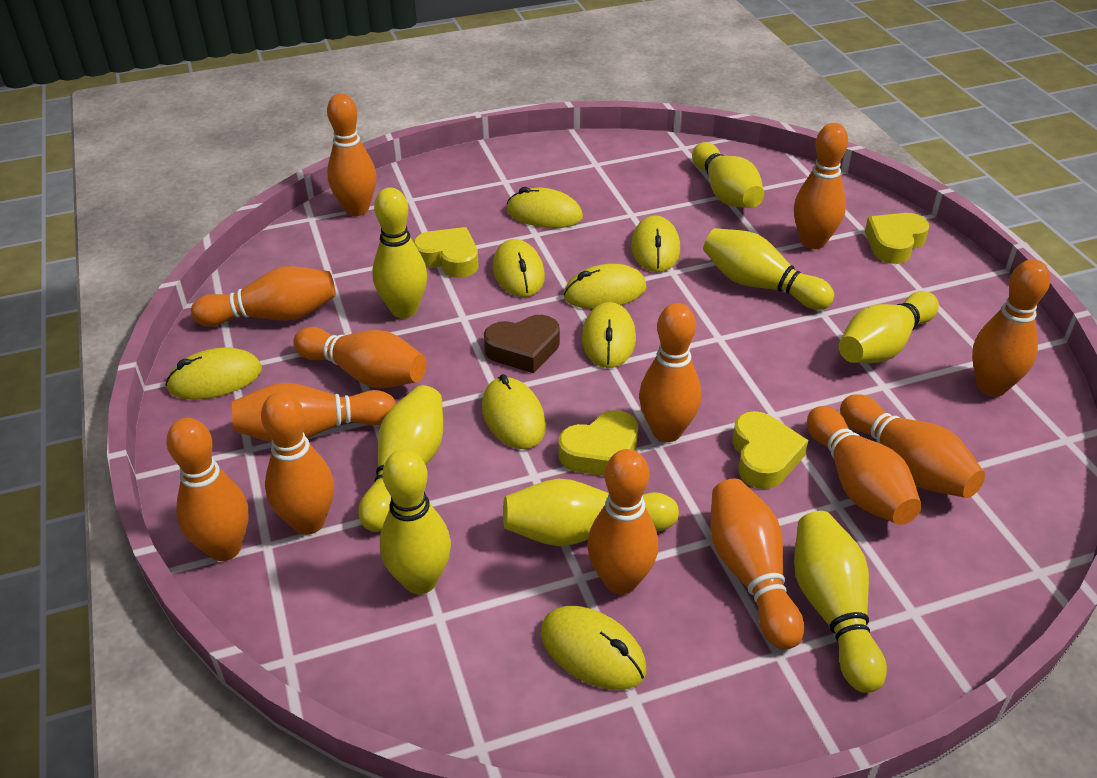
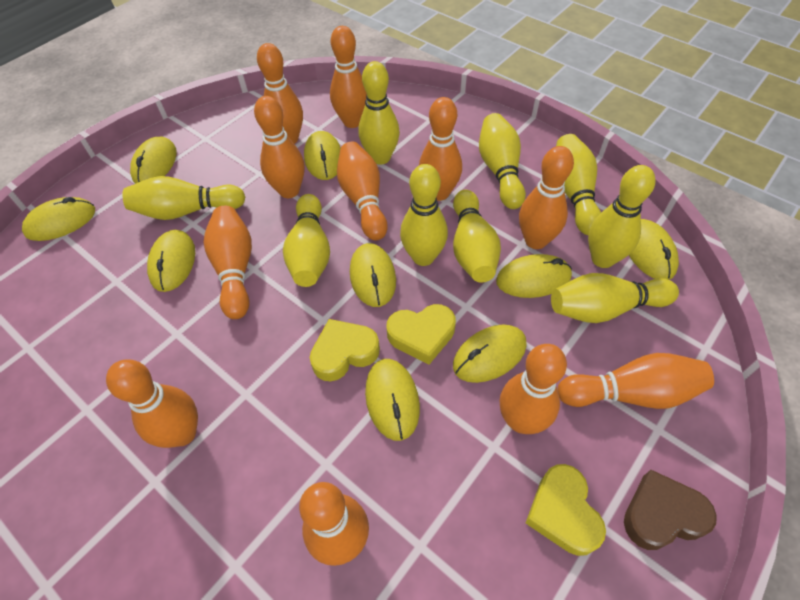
orange bowling pin: 13 -> 11
yellow bowling pin: 8 -> 9
yellow heart: 4 -> 3
yellow mouse: 8 -> 9

